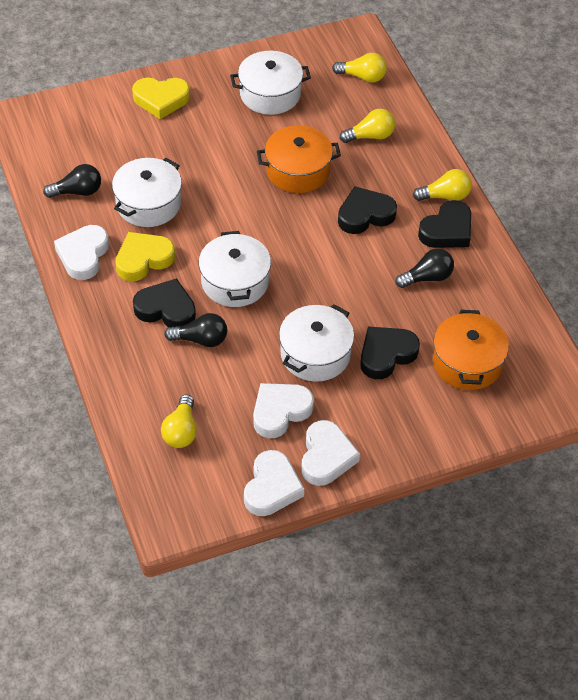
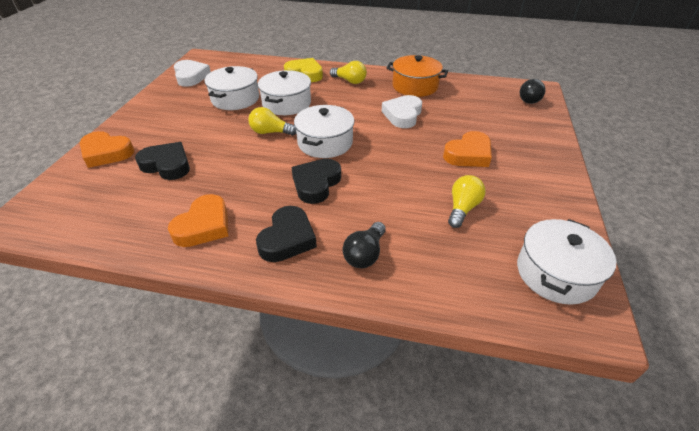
black heart: 4 -> 3
black light bulb: 3 -> 2
orange heart: 0 -> 3
orange pot: 2 -> 1
white heart: 4 -> 2
yellow heart: 2 -> 1
yellow light bulb: 4 -> 3

